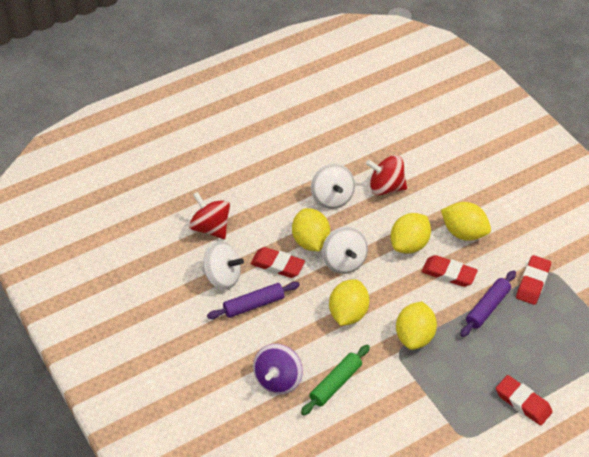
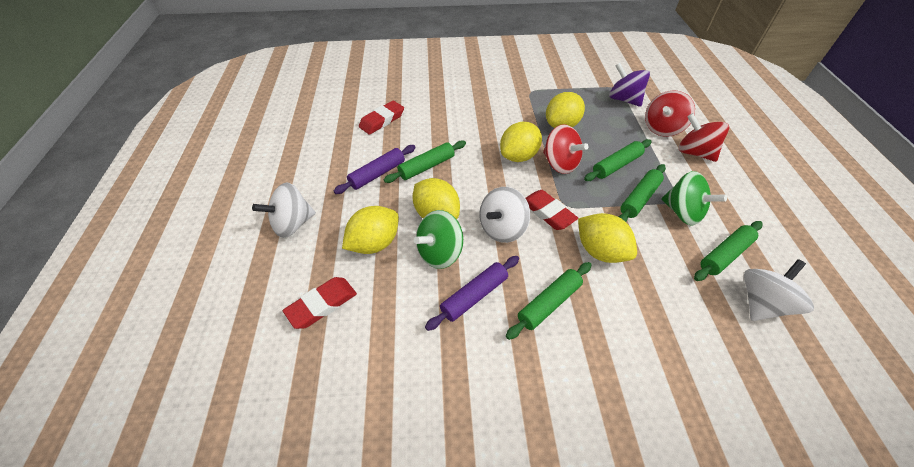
green rolling pin: 1 -> 5
green spinning top: 0 -> 2
red eraser: 4 -> 3
red spinning top: 2 -> 3

